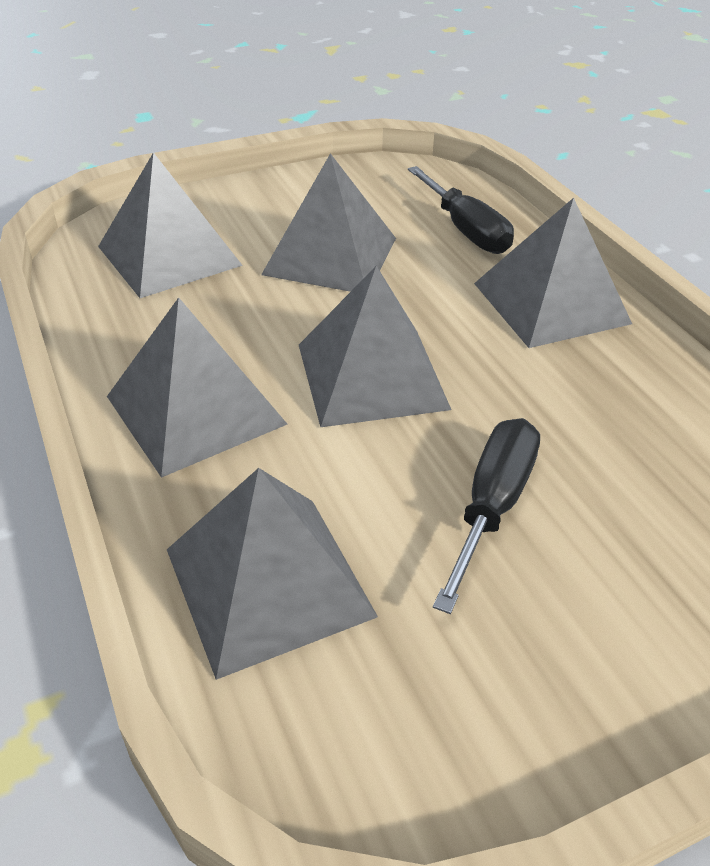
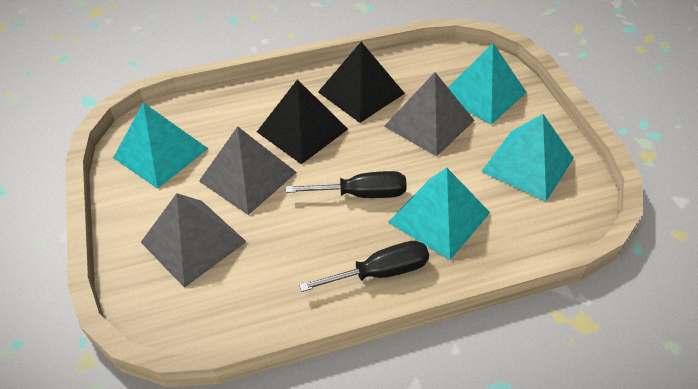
black pyramid: 0 -> 2
grey pyramid: 6 -> 3
turquoise pyramid: 0 -> 4

